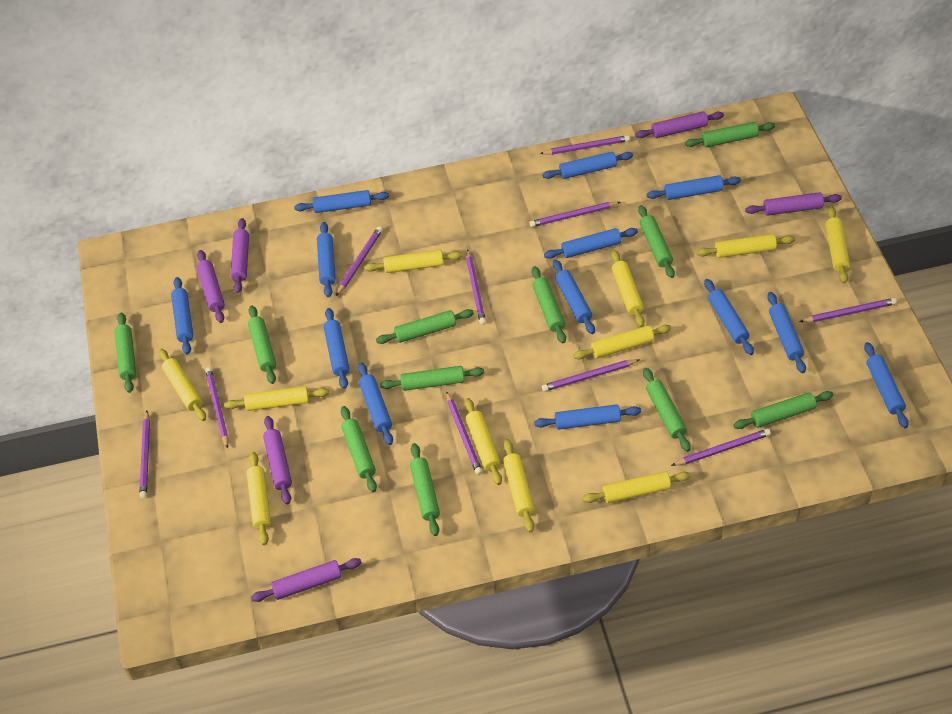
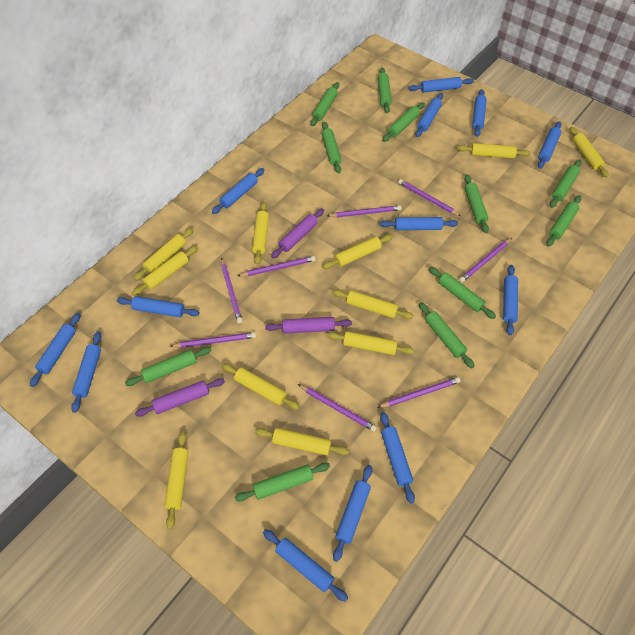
purple pencil: 10 -> 8
purple rolling pin: 6 -> 3

